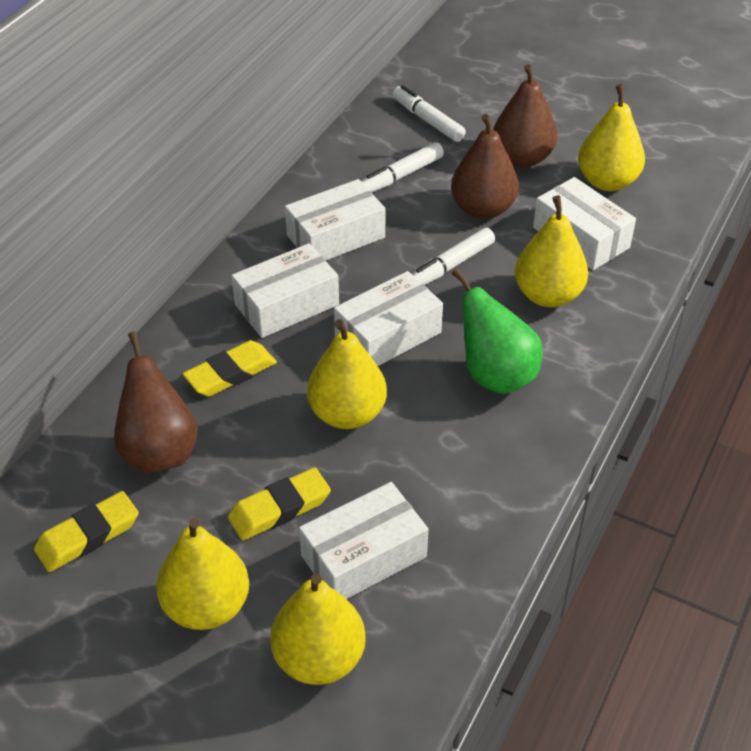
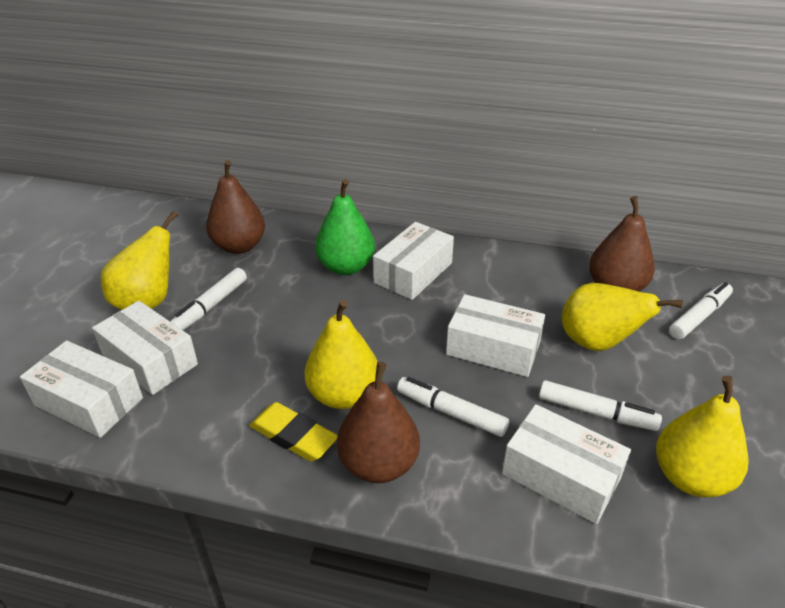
white marker: 3 -> 4
yellow eraser: 3 -> 1
yellow pear: 5 -> 4

